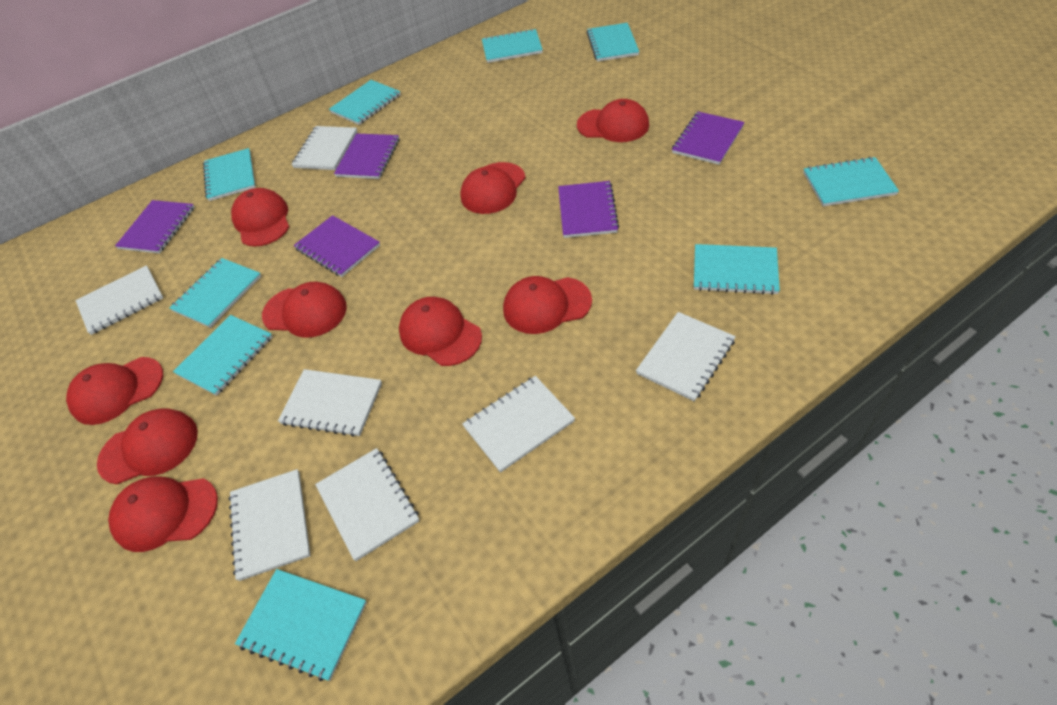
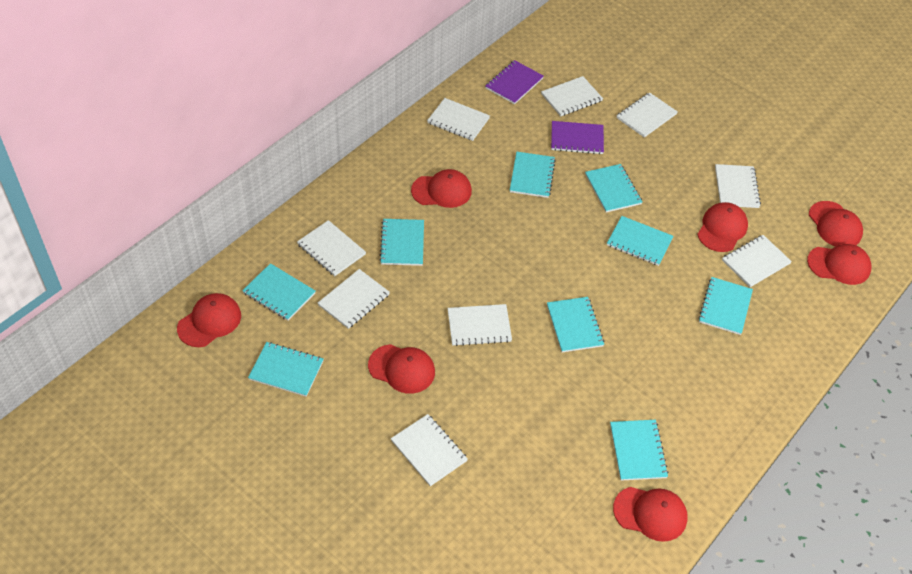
purple notebook: 5 -> 2
red cap: 9 -> 7
white notebook: 7 -> 9

